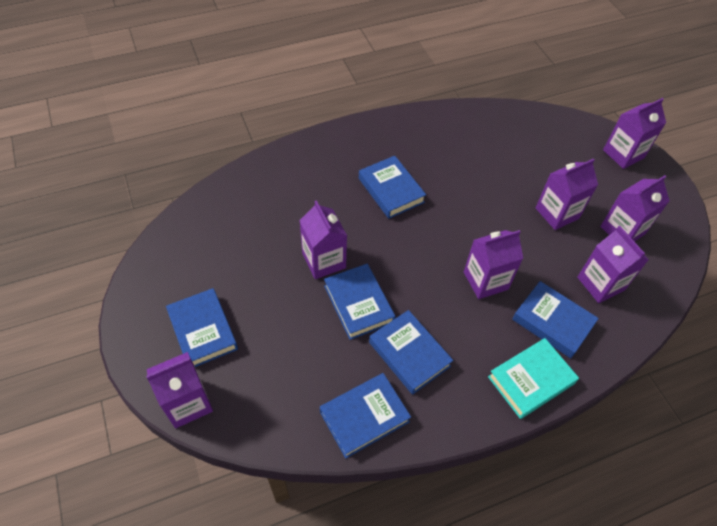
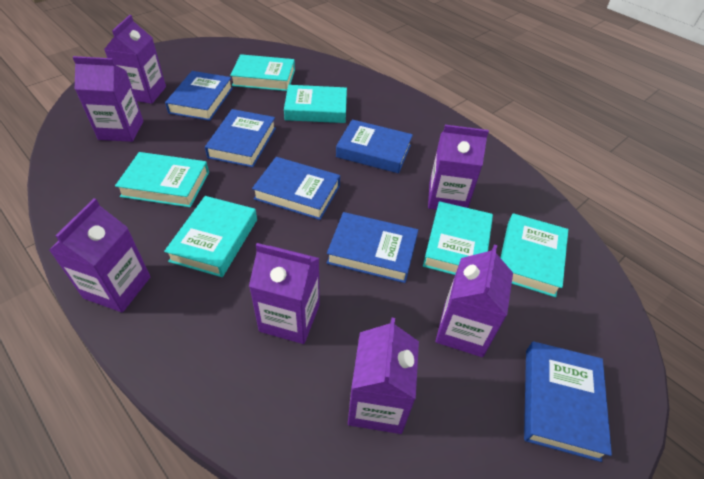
turquoise book: 1 -> 6

